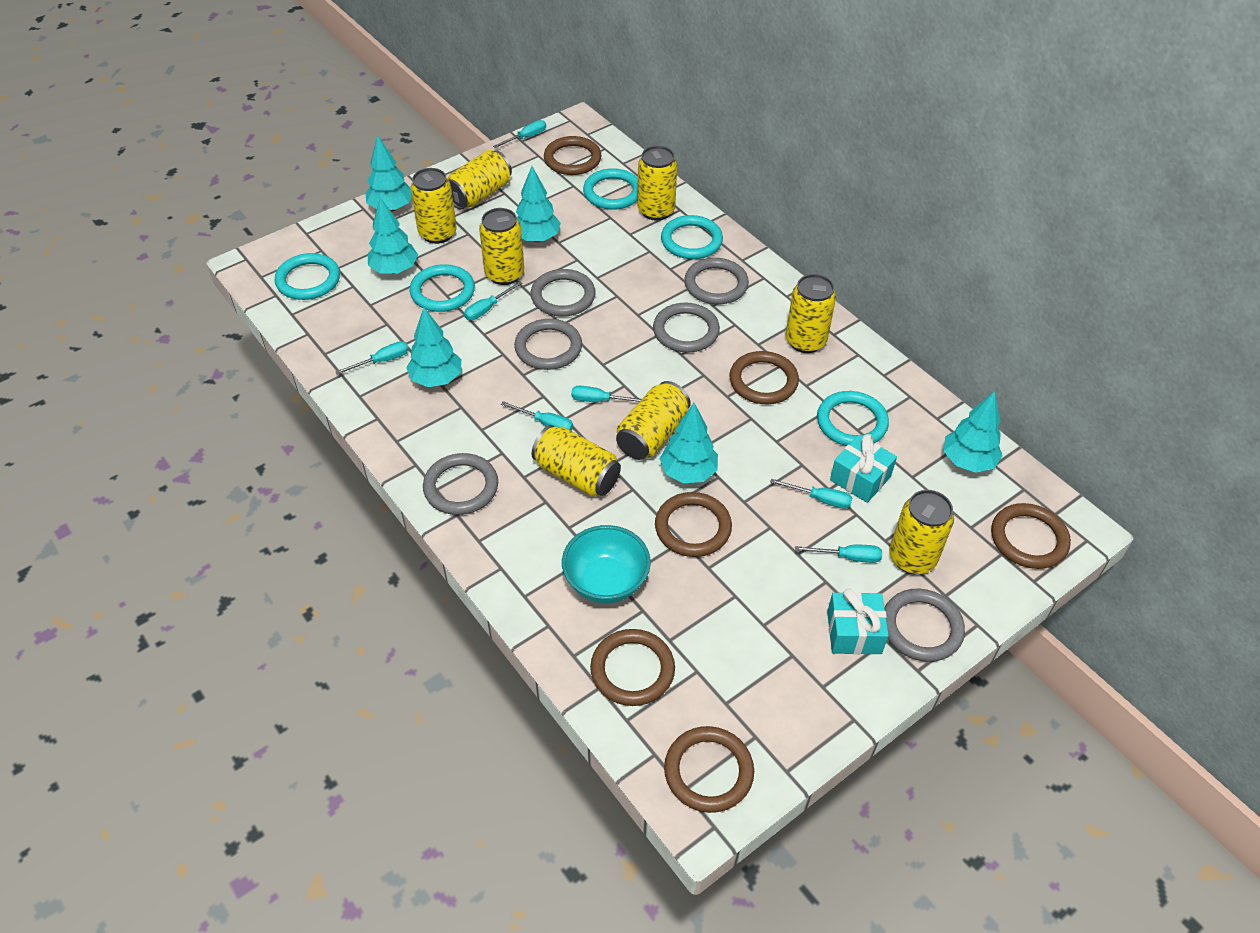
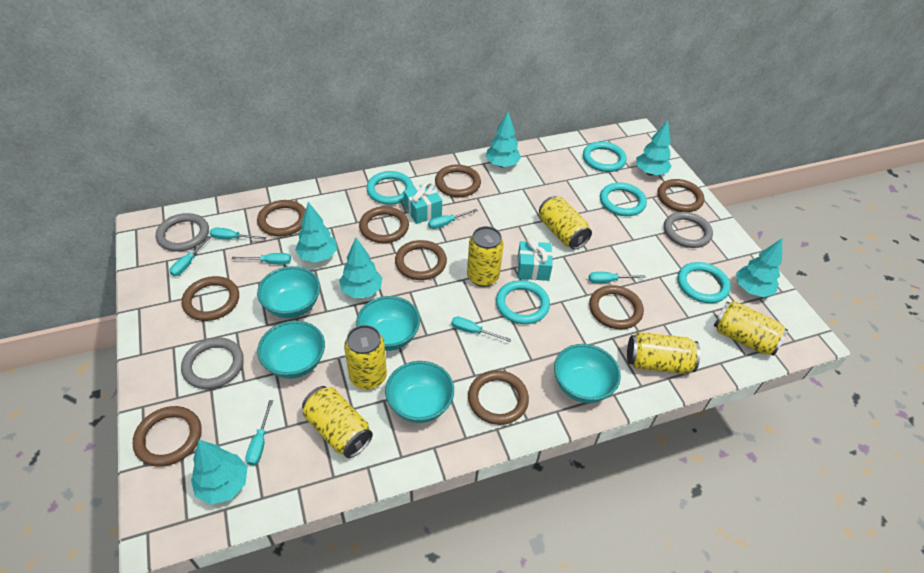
brown ring: 6 -> 9
grey ring: 6 -> 3
turquoise bowl: 1 -> 5
yellow can: 8 -> 6

